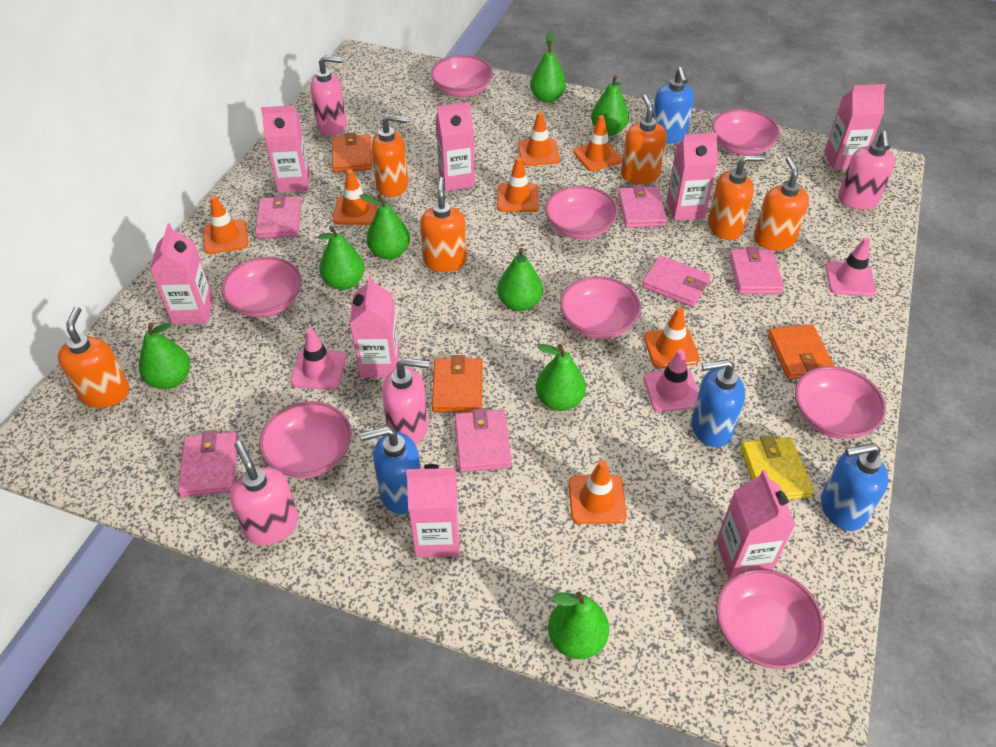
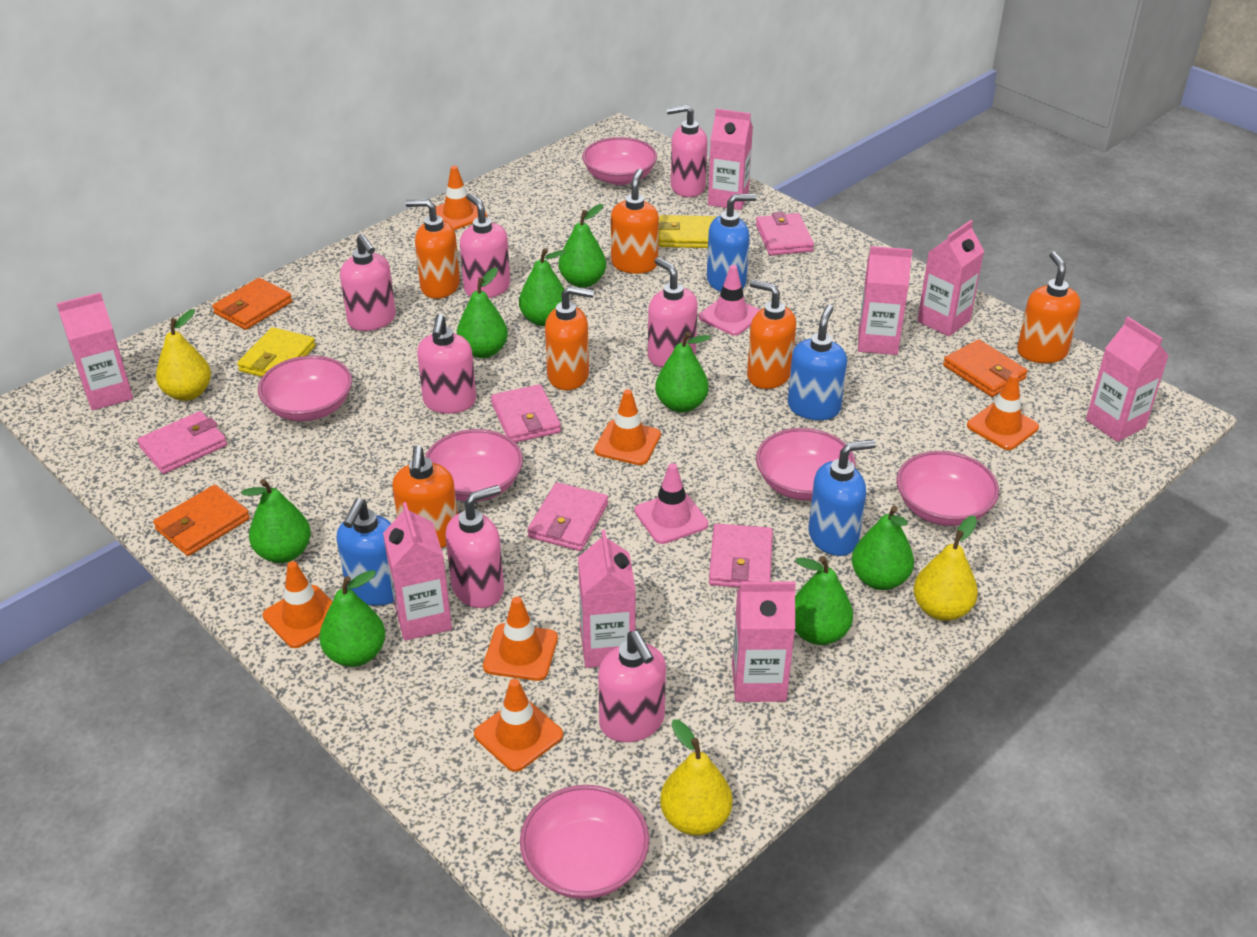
orange traffic cone: 7 -> 6
pink bowl: 8 -> 6
pink soap dispenser: 4 -> 7
pink traffic cone: 3 -> 2
pink wallet: 6 -> 5
yellow pear: 0 -> 3
yellow wallet: 1 -> 2

